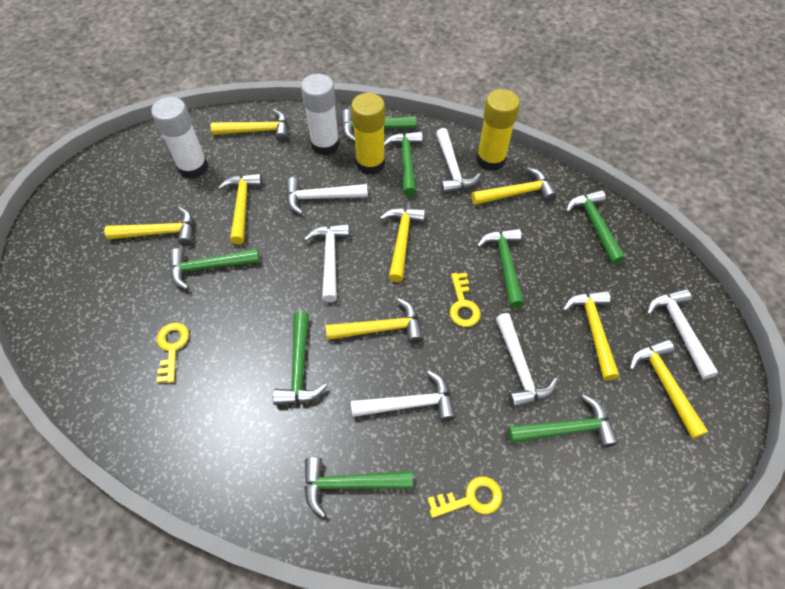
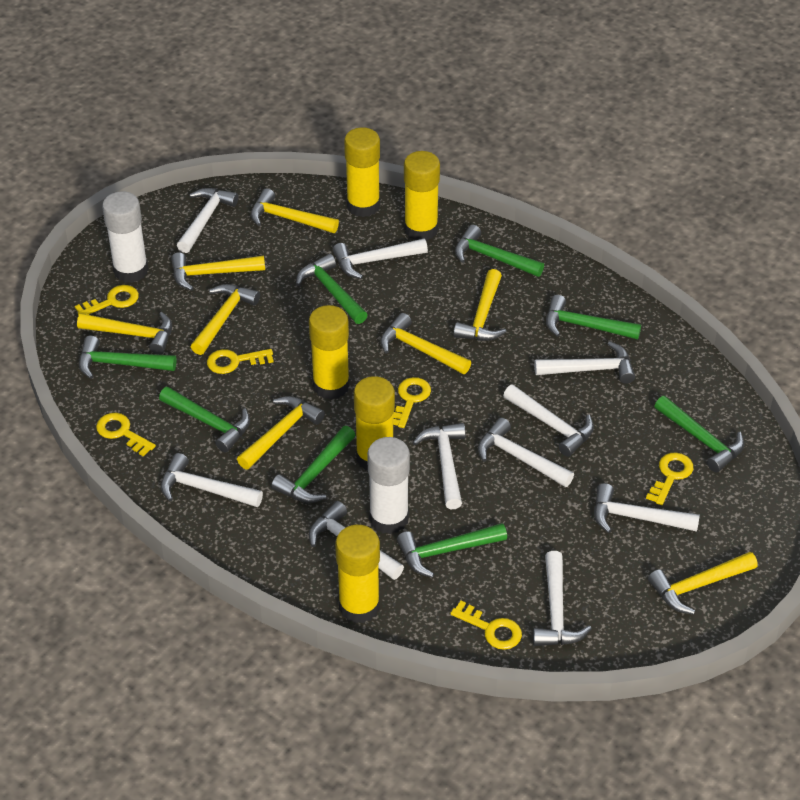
white hammer: 6 -> 10
yellow glue stick: 2 -> 5
yellow key: 3 -> 6

